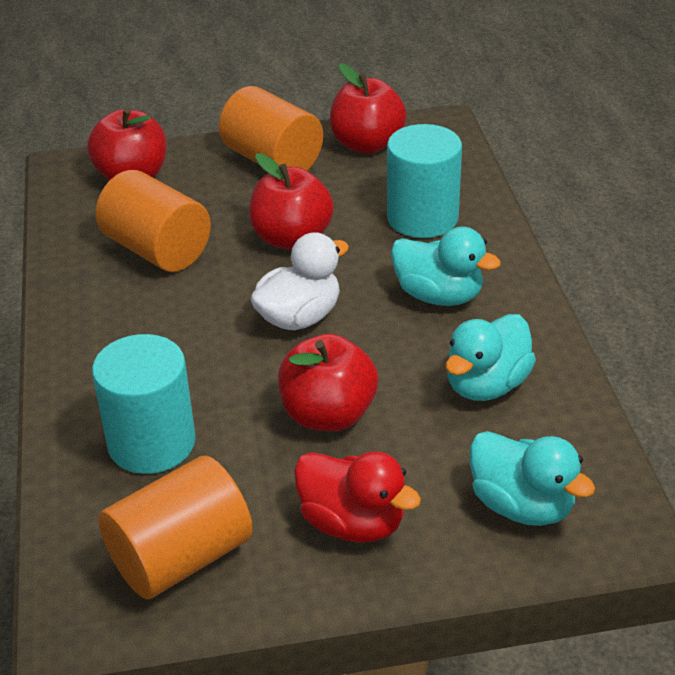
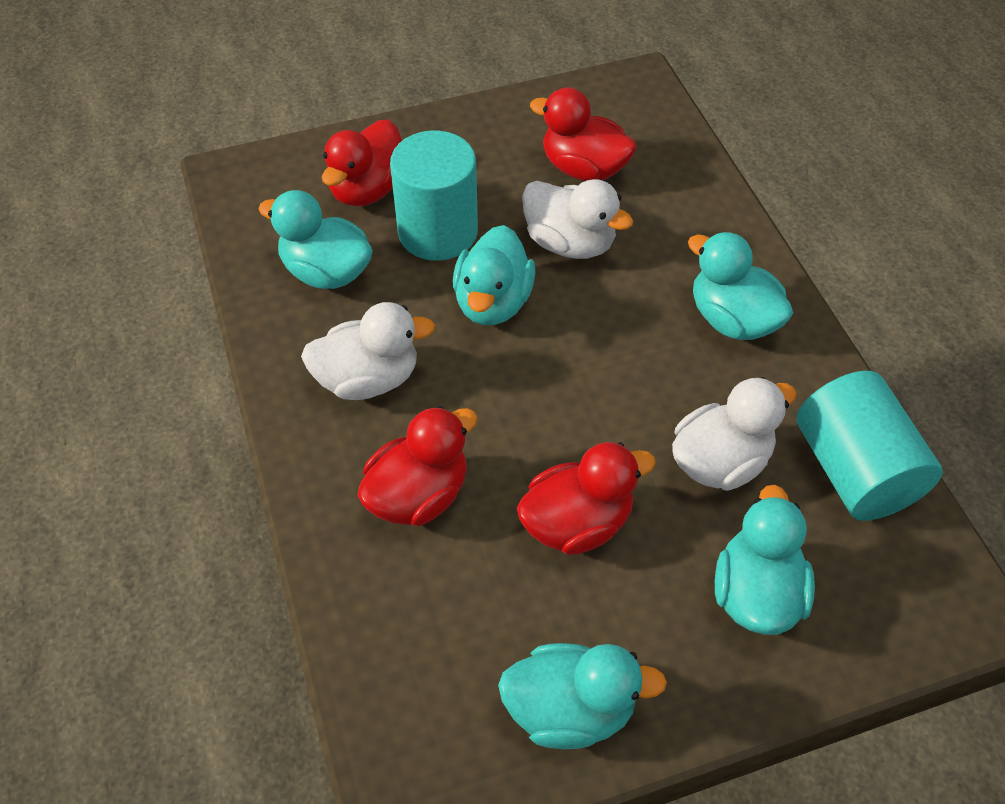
orange cylinder: 3 -> 0
red apple: 4 -> 0
red duck: 1 -> 4
turquoise duck: 3 -> 5
white duck: 1 -> 3

